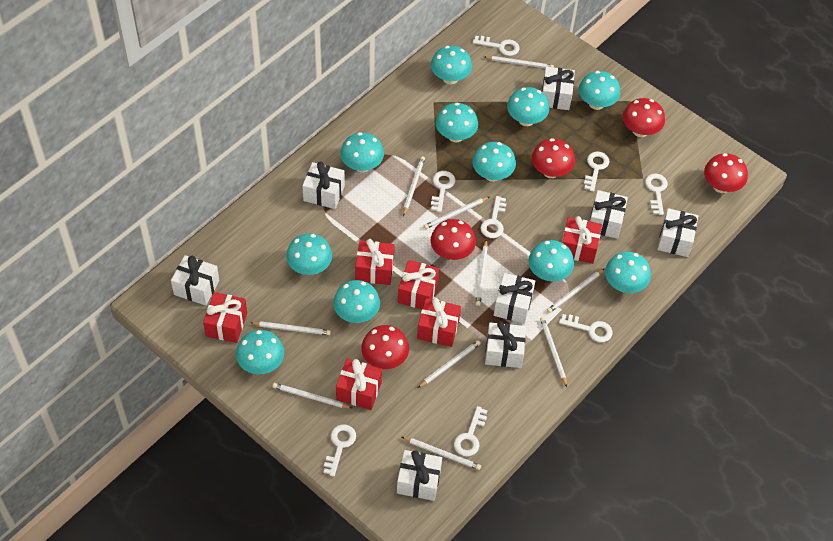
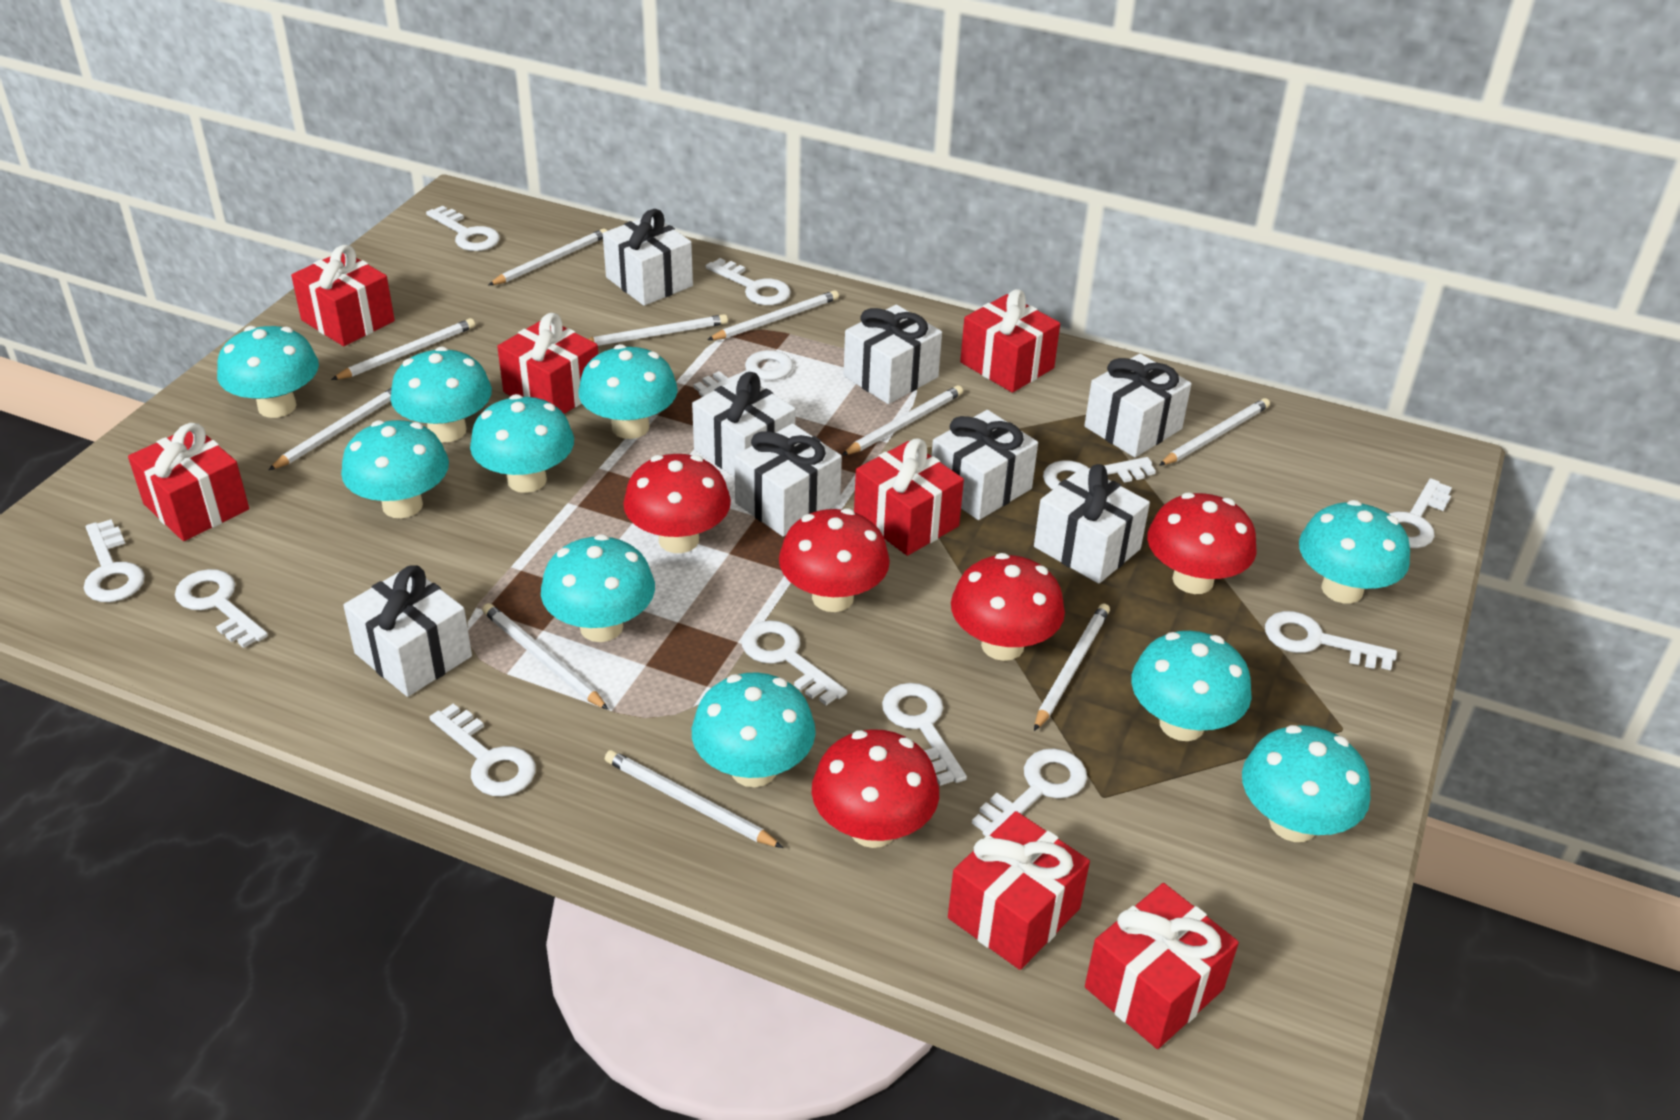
red gift: 6 -> 7
turquoise mushroom: 11 -> 10
white key: 8 -> 12

